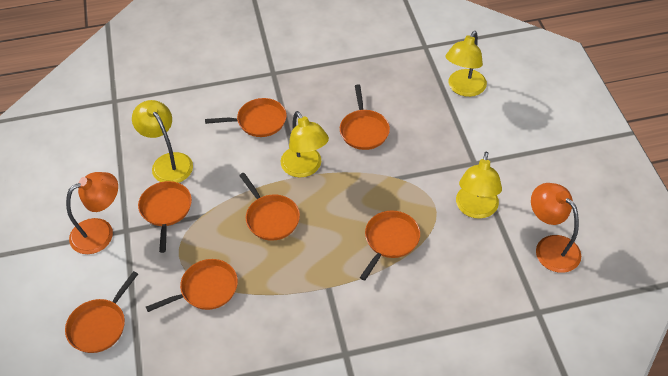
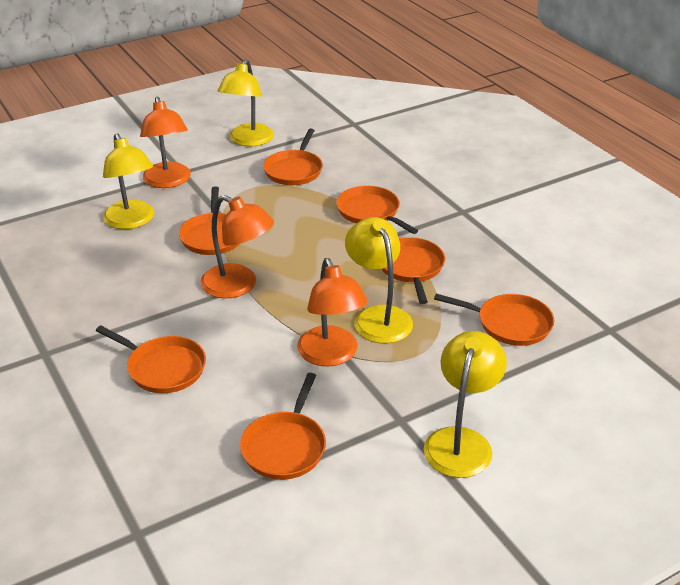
orange lamp: 2 -> 3

